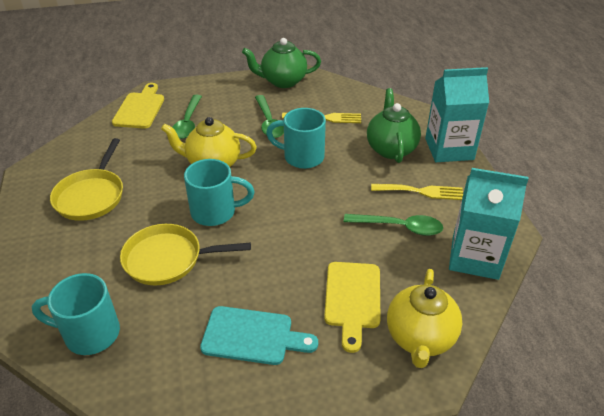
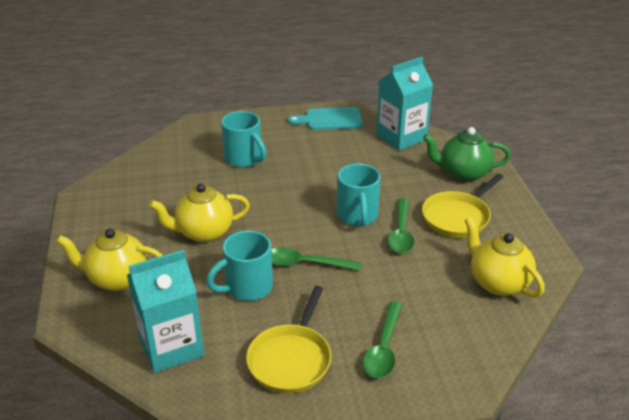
green teapot: 2 -> 1
yellow cutting board: 2 -> 0
yellow fork: 2 -> 0
yellow teapot: 2 -> 3

